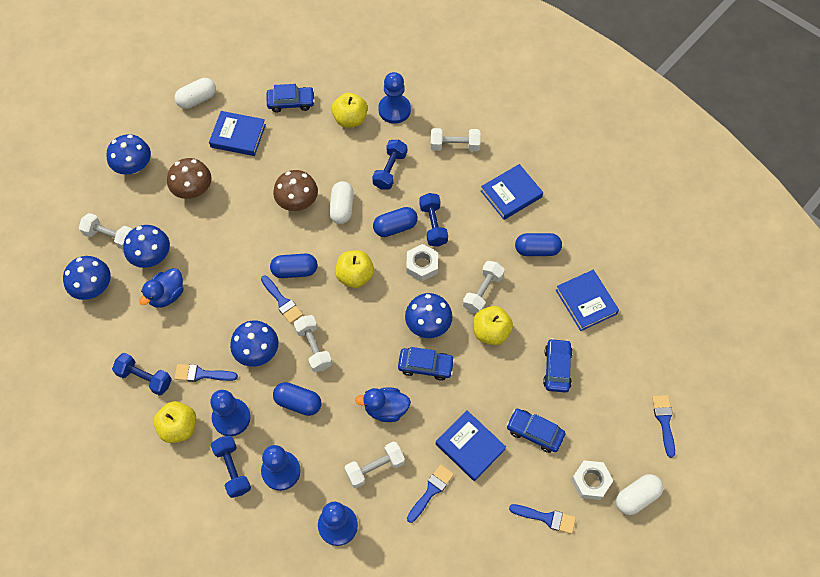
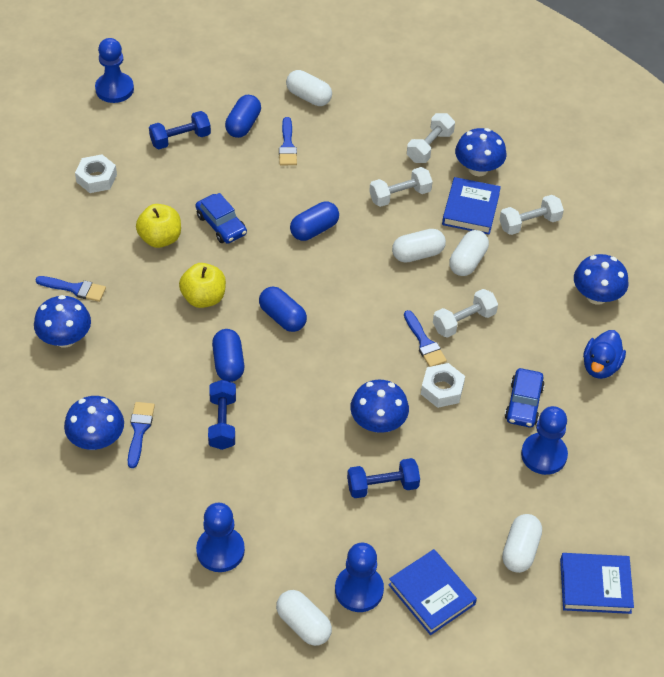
blue book: 4 -> 3
blue brush: 5 -> 4
blue car: 4 -> 2
blue duck: 2 -> 1
blue dumbbell: 4 -> 3
brown mushroom: 2 -> 0
white capsule: 3 -> 5
white dumbbell: 5 -> 4
yellow apple: 4 -> 2

